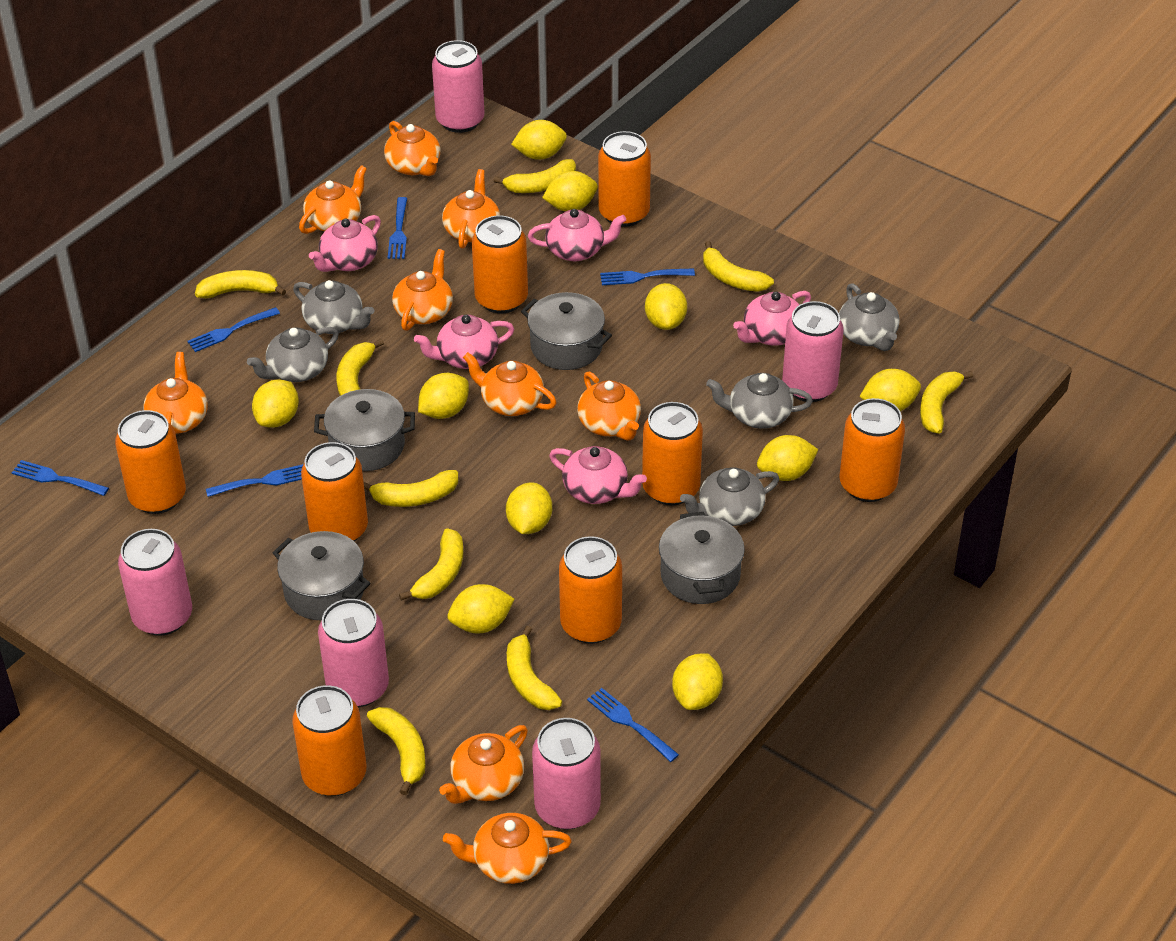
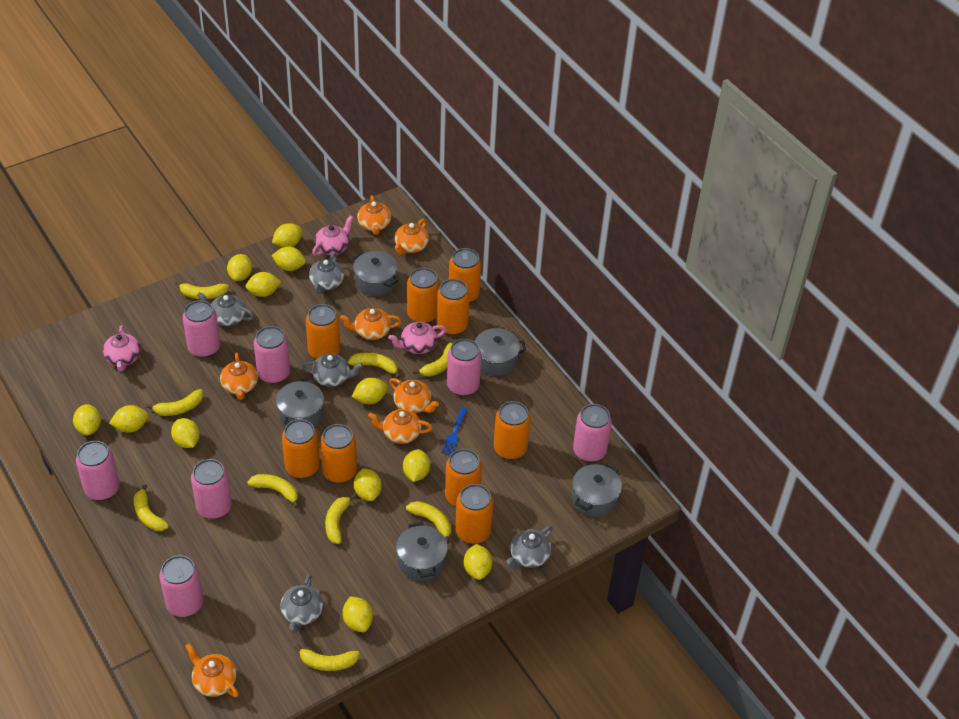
blue fork: 6 -> 1
grey pot: 4 -> 5
orange can: 8 -> 9
orange teapot: 9 -> 7
pink can: 5 -> 7
pink teapot: 5 -> 3
yellow lemon: 10 -> 12

